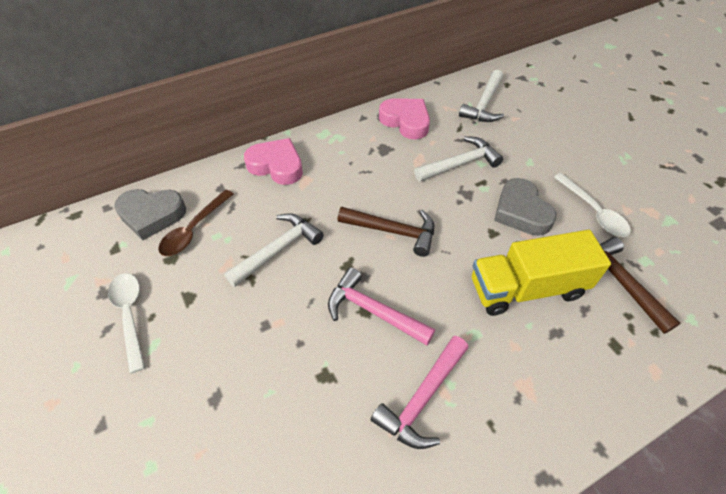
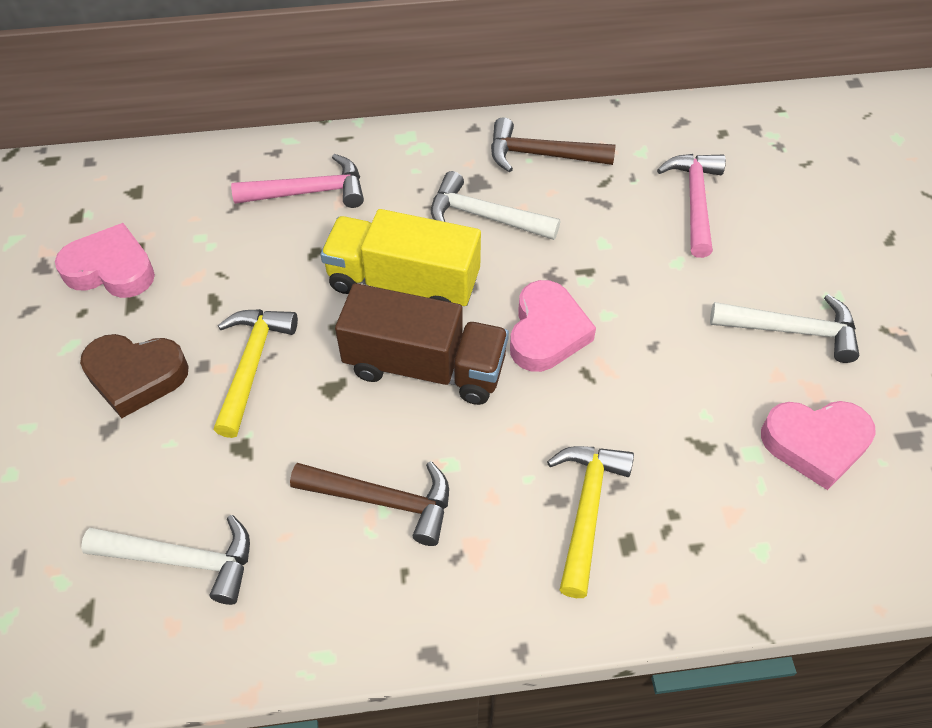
brown heart: 0 -> 1
brown spoon: 1 -> 0
brown truck: 0 -> 1
grey heart: 2 -> 0
pink heart: 2 -> 3
white spoon: 2 -> 0
yellow hammer: 0 -> 2

